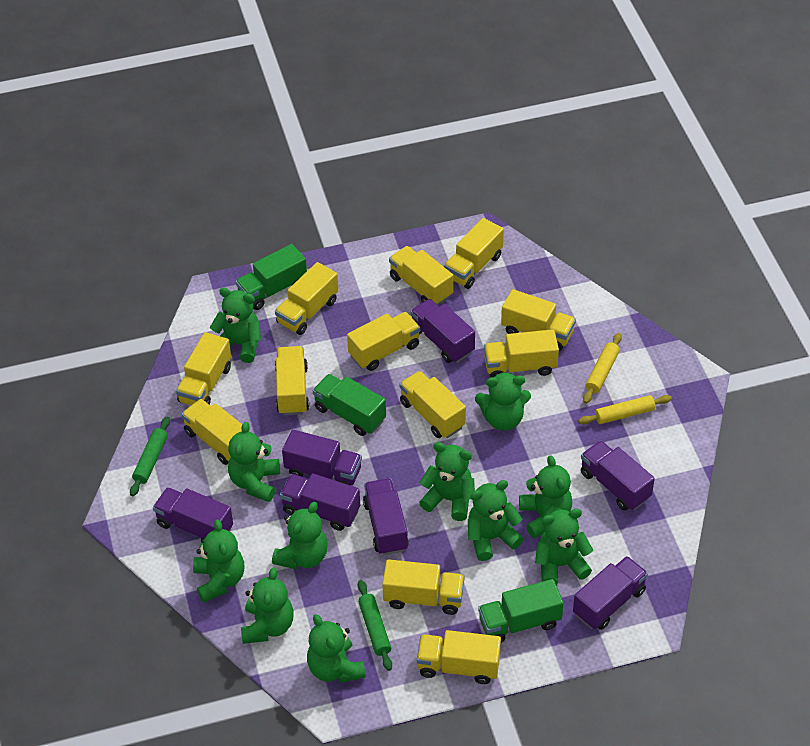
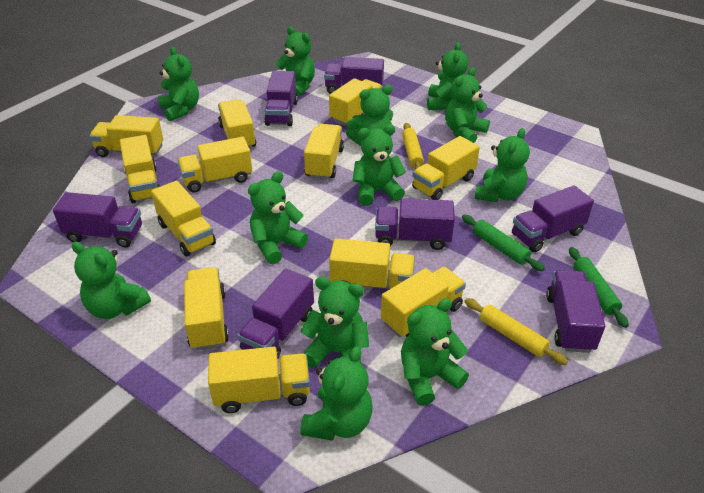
green teddy bear: 11 -> 12
green truck: 3 -> 0

